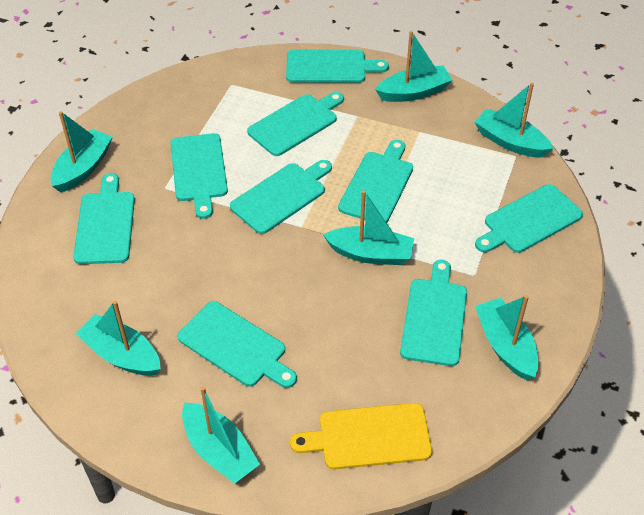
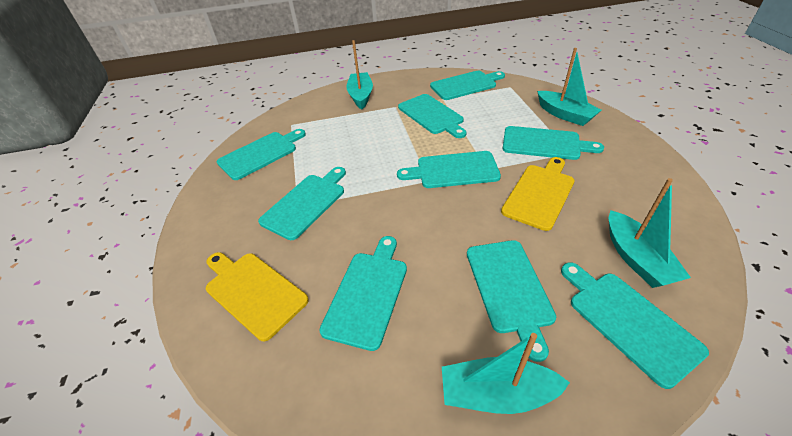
turquoise boat: 7 -> 4
yellow cutting board: 1 -> 2

